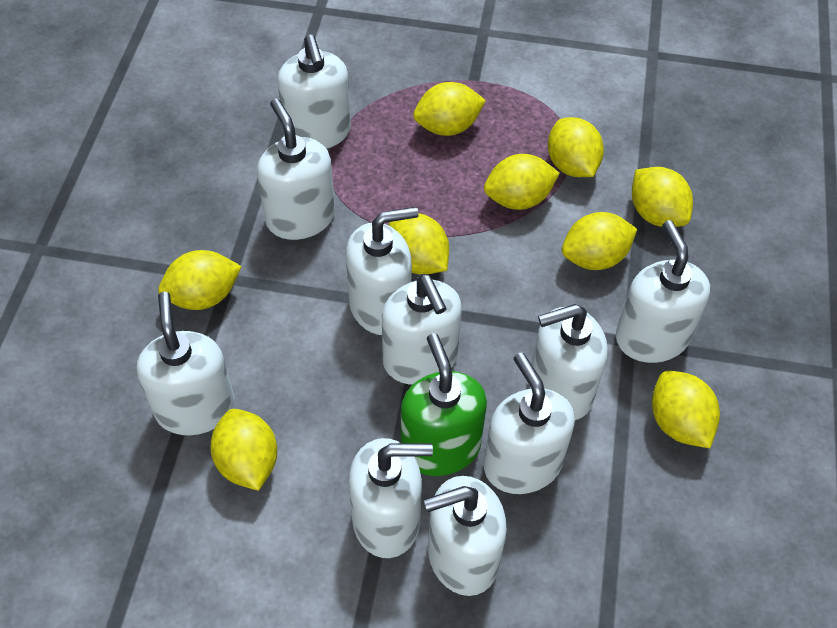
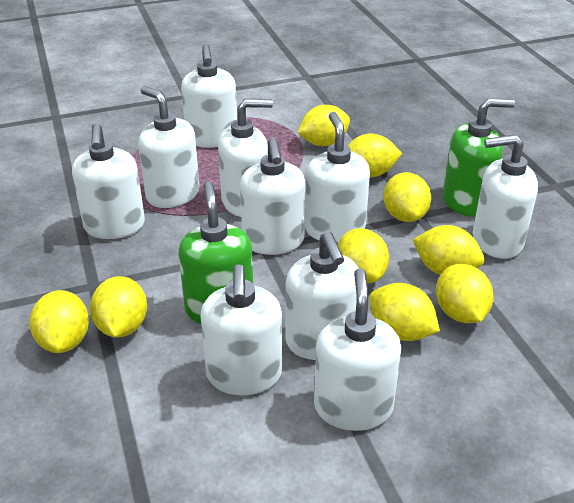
green soap dispenser: 1 -> 2

